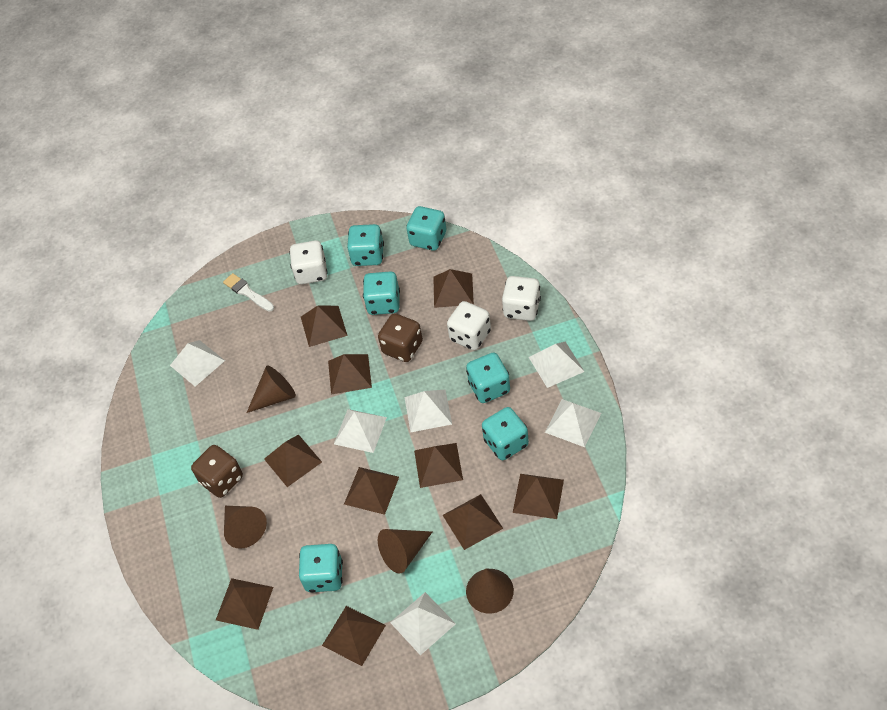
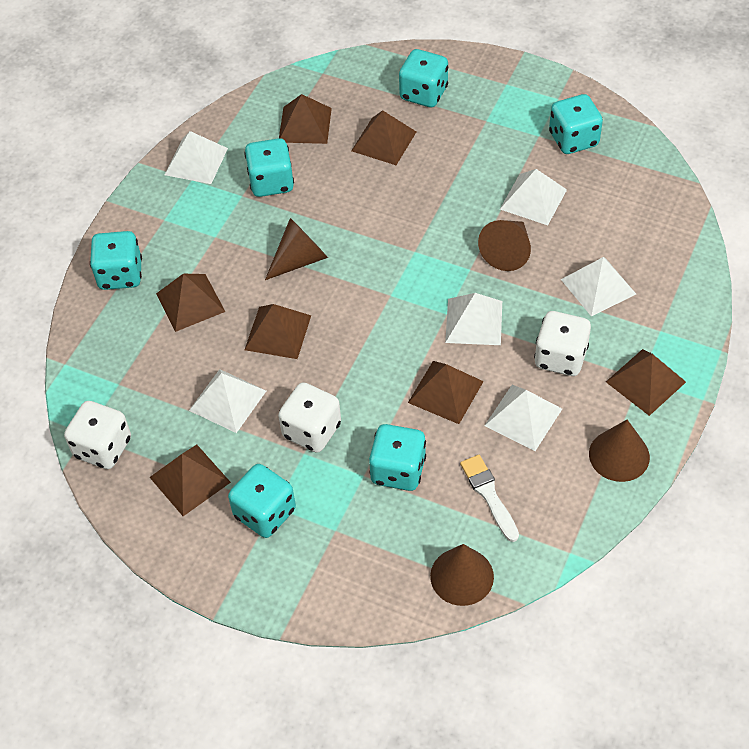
brown dice: 2 -> 0
brown pyramid: 10 -> 7

